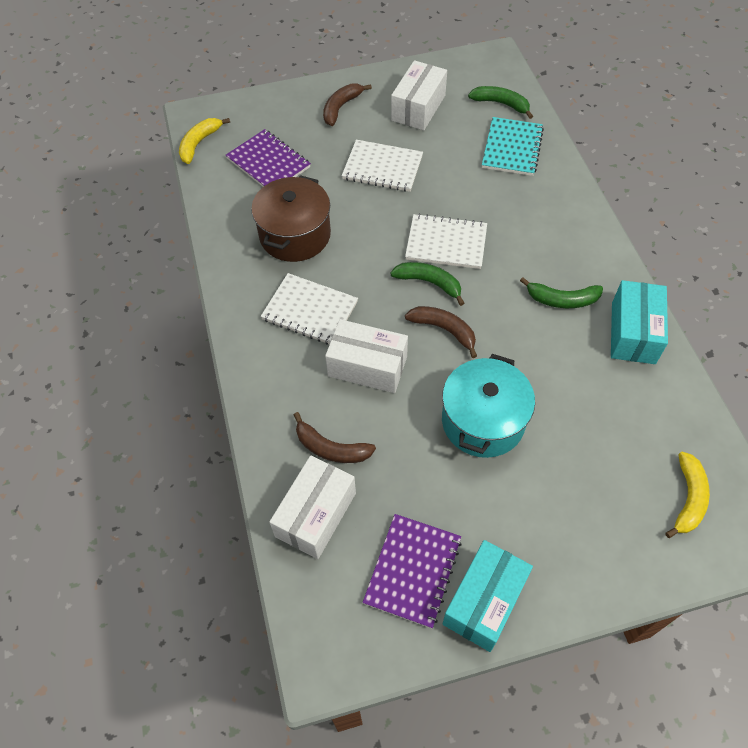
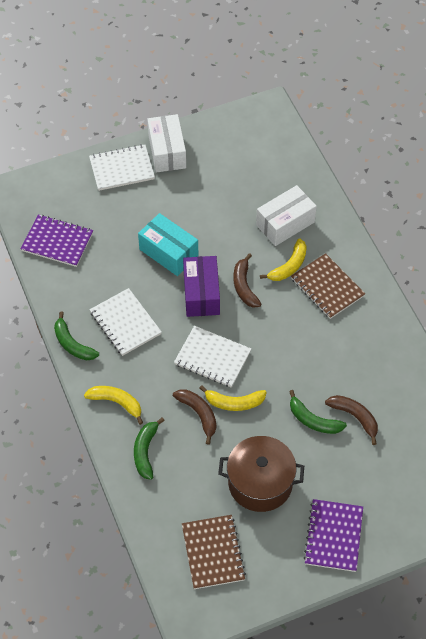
brown notebook: 0 -> 2
purple box: 0 -> 1
turquoise box: 2 -> 1
turquoise notebook: 1 -> 0
turquoise pot: 1 -> 0
white box: 3 -> 2
yellow banana: 2 -> 3

